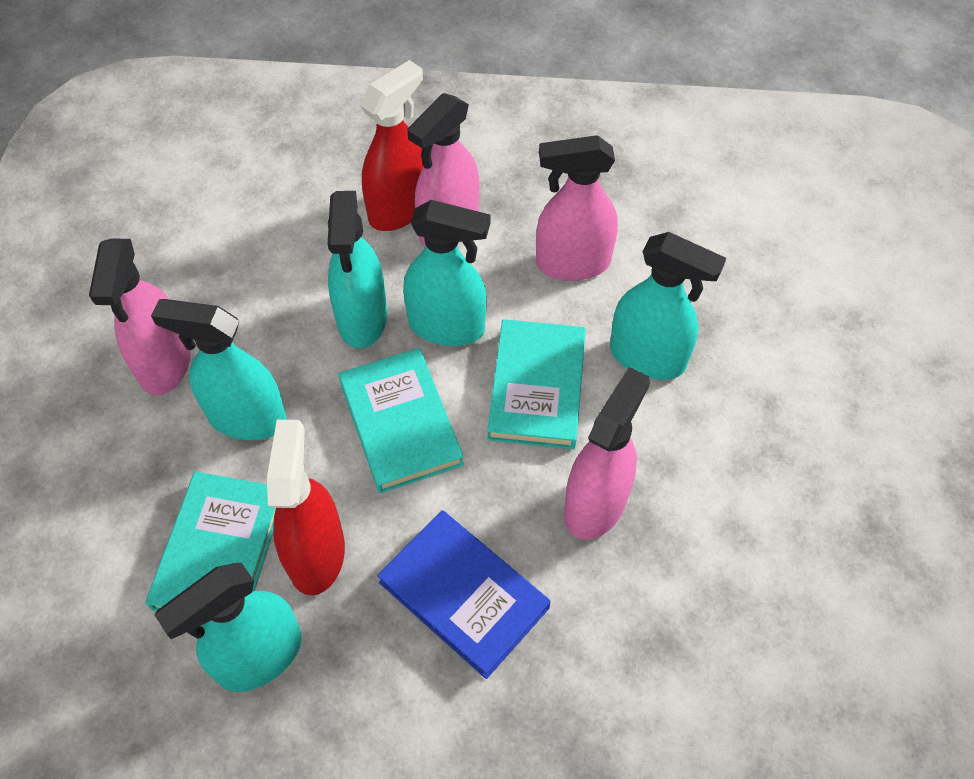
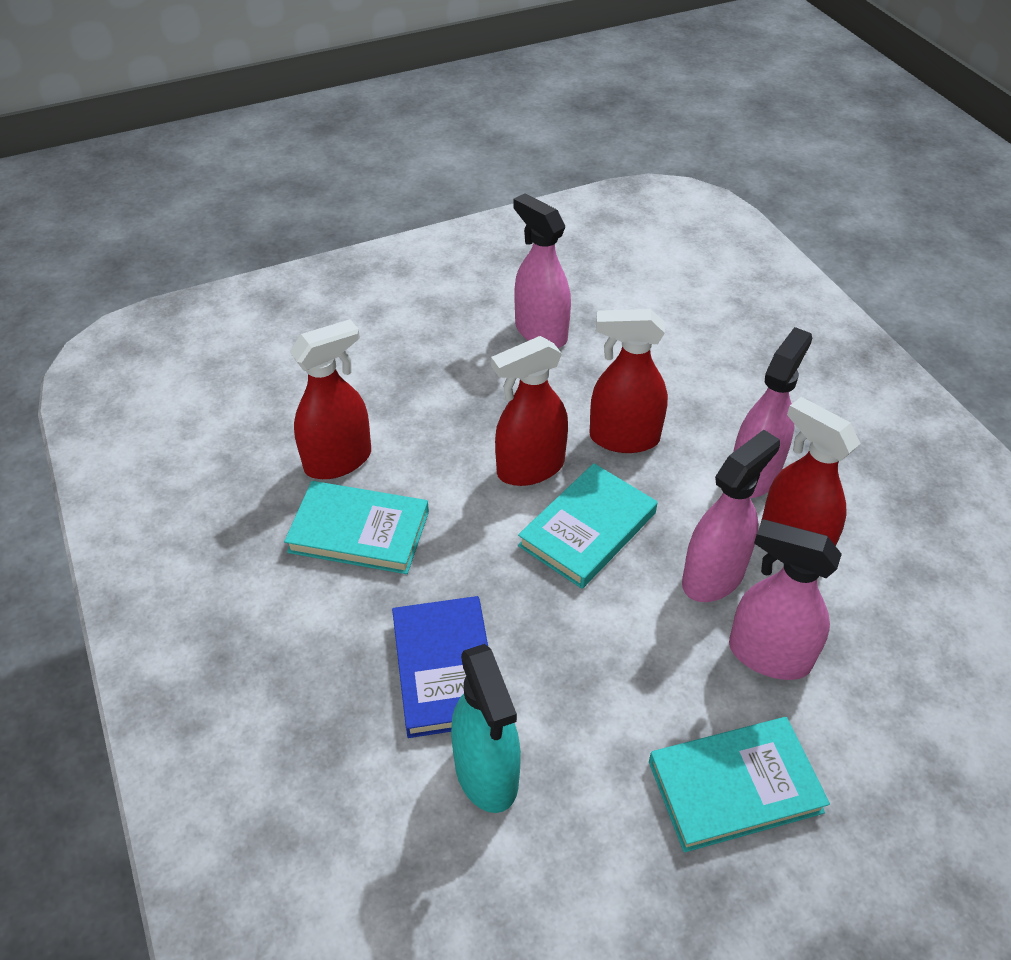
red spray bottle: 2 -> 4
turquoise spray bottle: 5 -> 1

